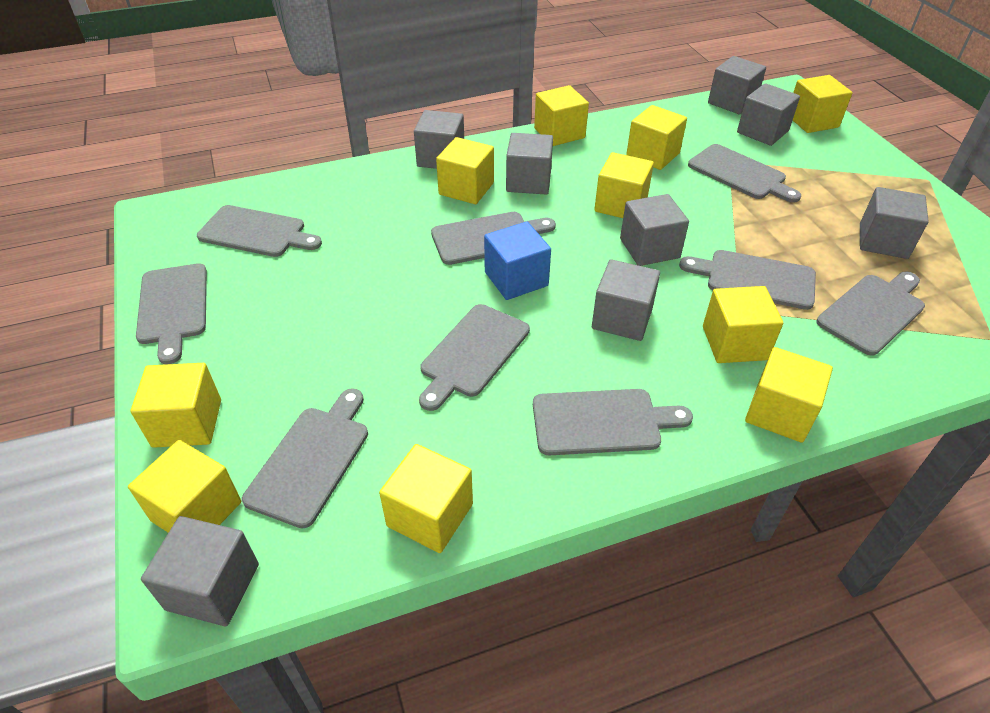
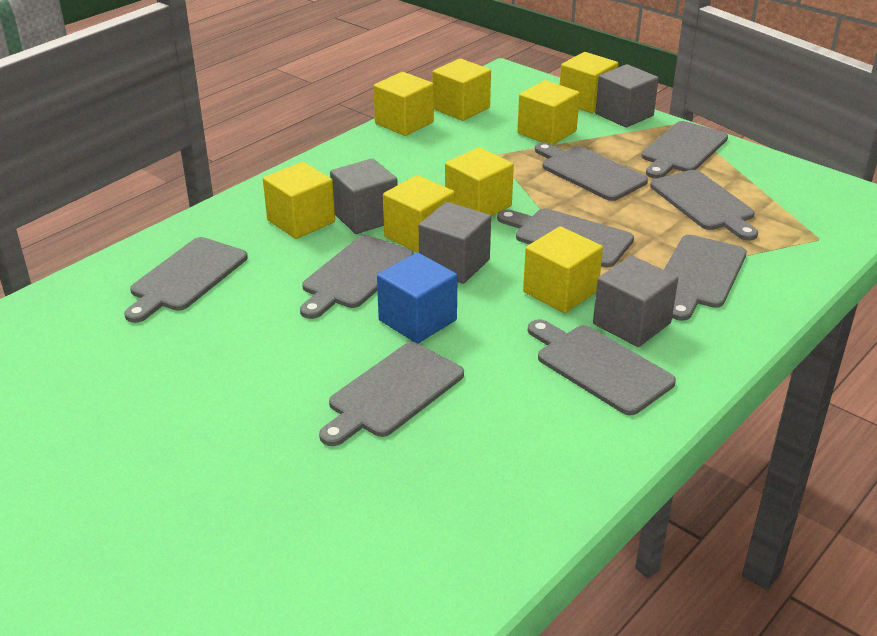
grey cube: 8 -> 4
yellow cube: 10 -> 8

